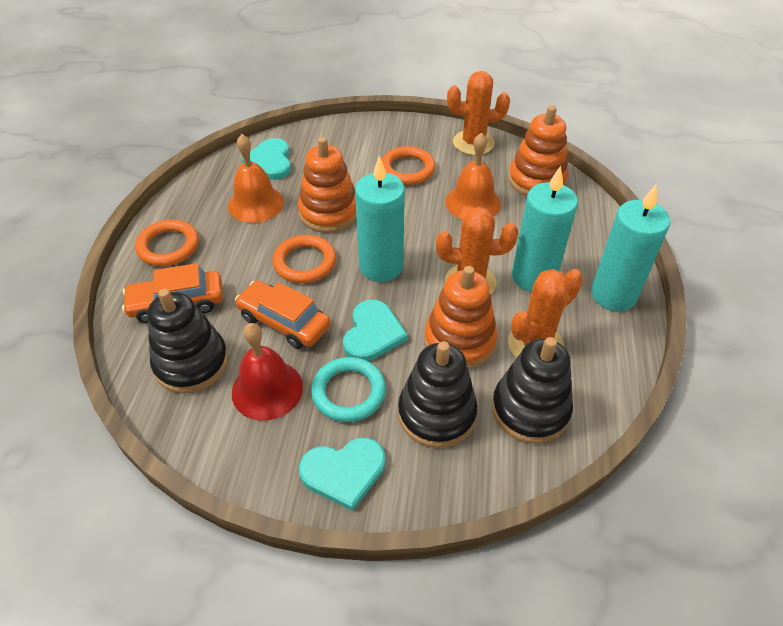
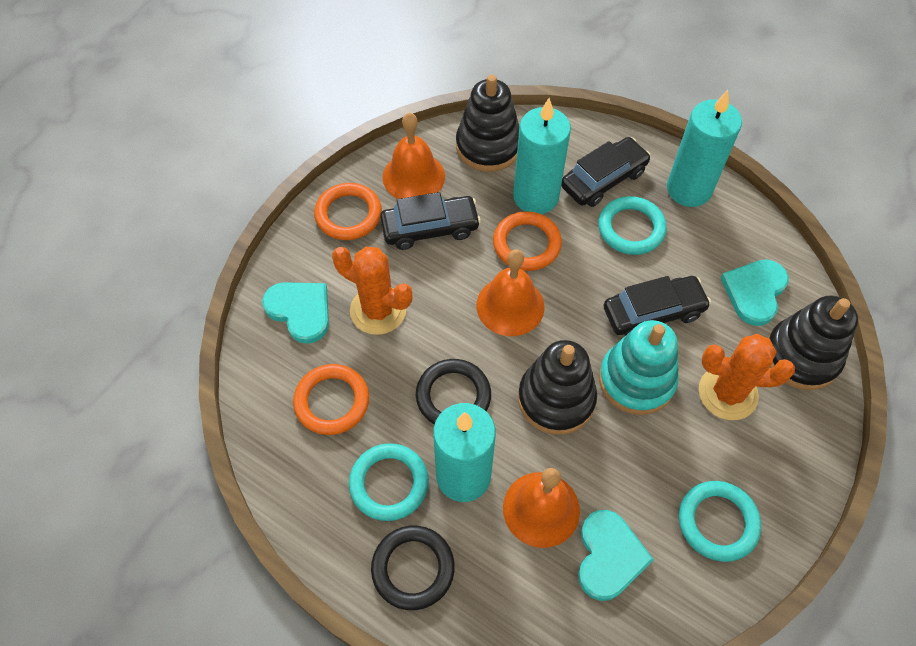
black car: 0 -> 3
black ring: 0 -> 2
orange bell: 2 -> 3
orange cactus: 3 -> 2
orange car: 2 -> 0
orange stacking toy: 3 -> 0
red bell: 1 -> 0
turquoise ring: 1 -> 3
turquoise stacking toy: 0 -> 1

